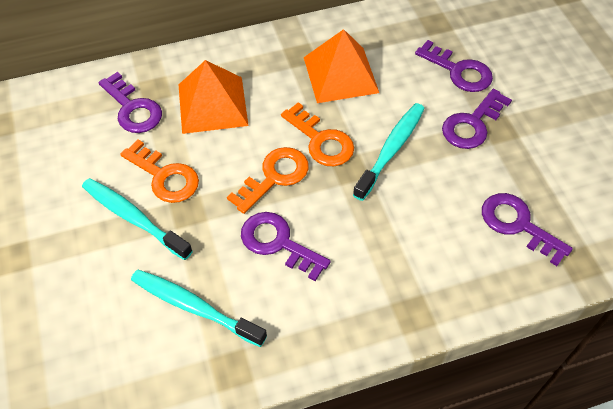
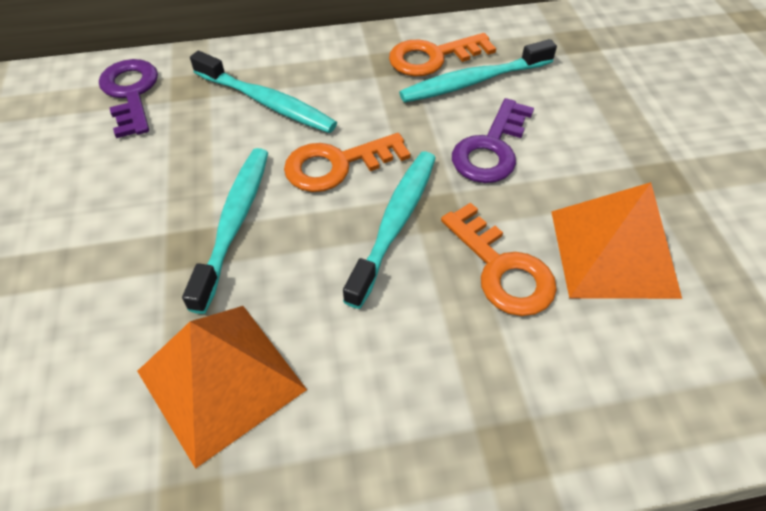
purple key: 5 -> 2
turquoise toothbrush: 3 -> 4

